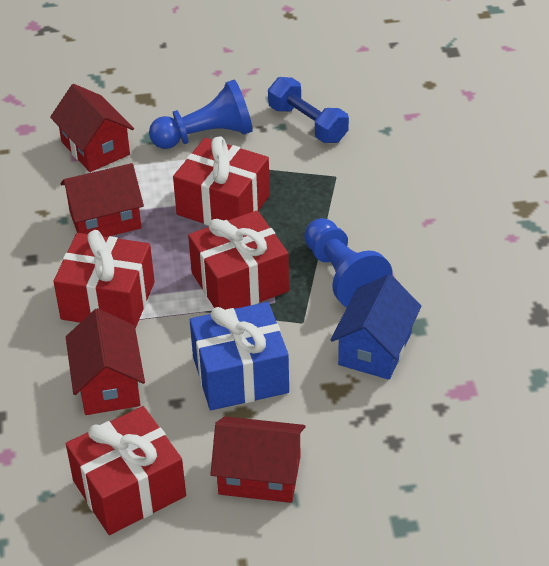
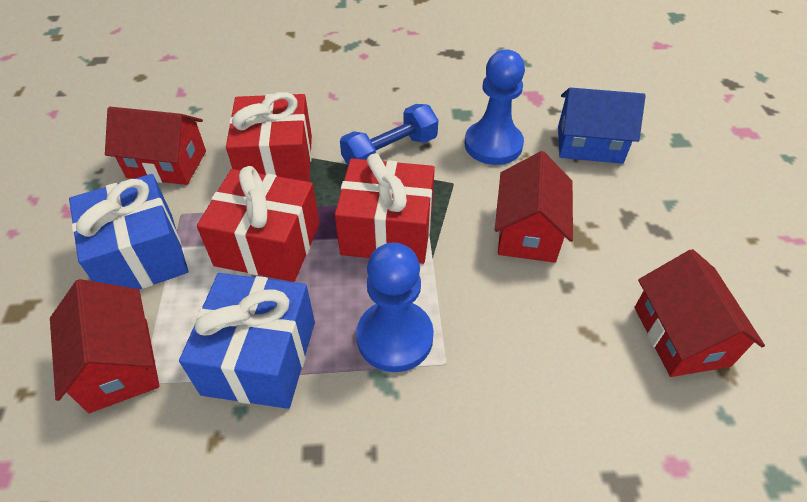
blue gift: 1 -> 2
red gift: 4 -> 3

